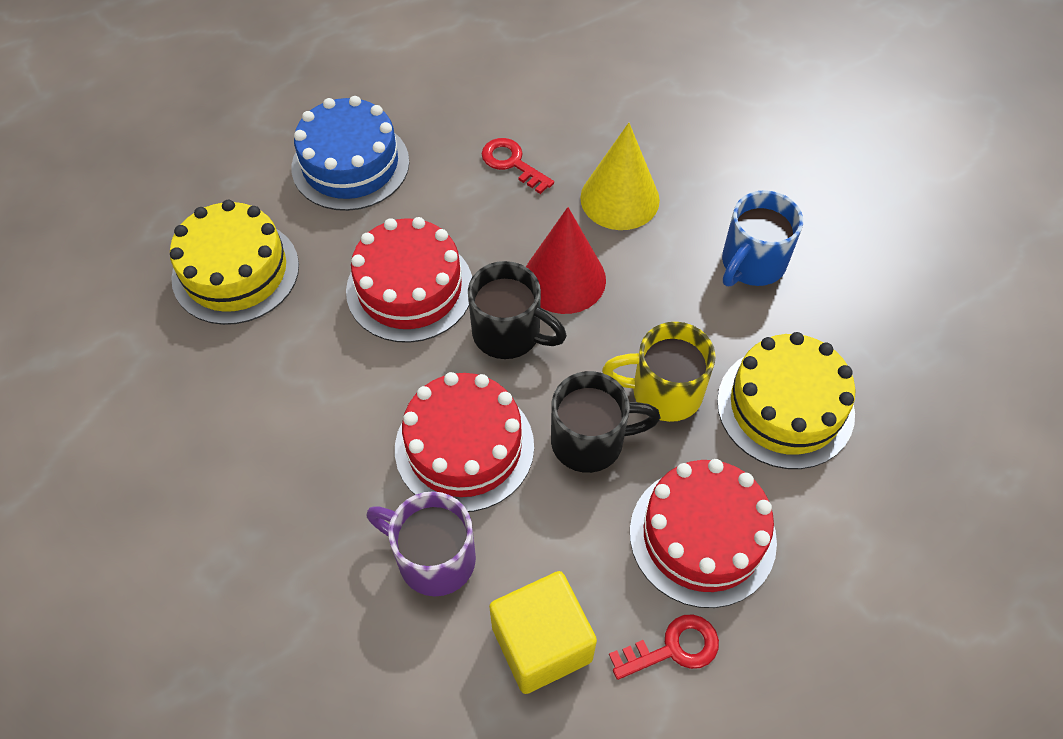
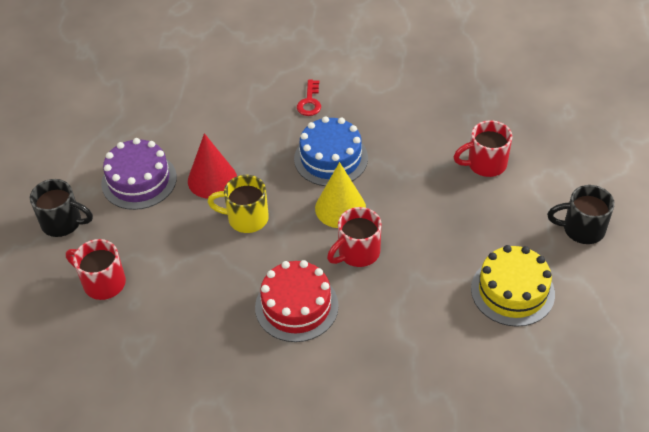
blue mug: 1 -> 0
purple cake: 0 -> 1
purple mug: 1 -> 0
red cake: 3 -> 1
red key: 2 -> 1
red mug: 0 -> 3
yellow cake: 2 -> 1
yellow cube: 1 -> 0

